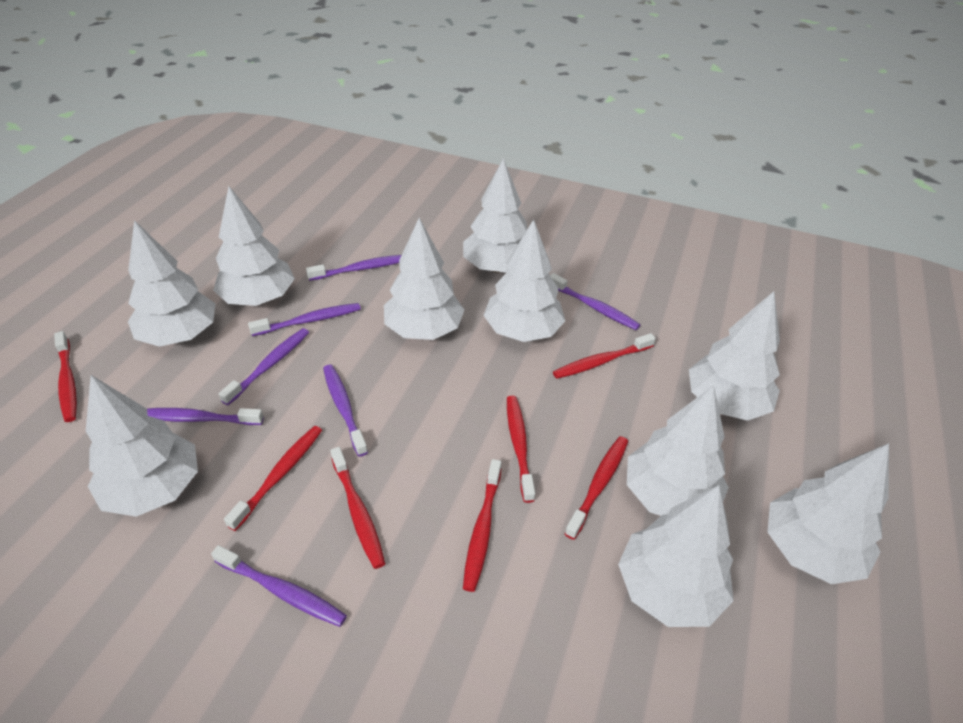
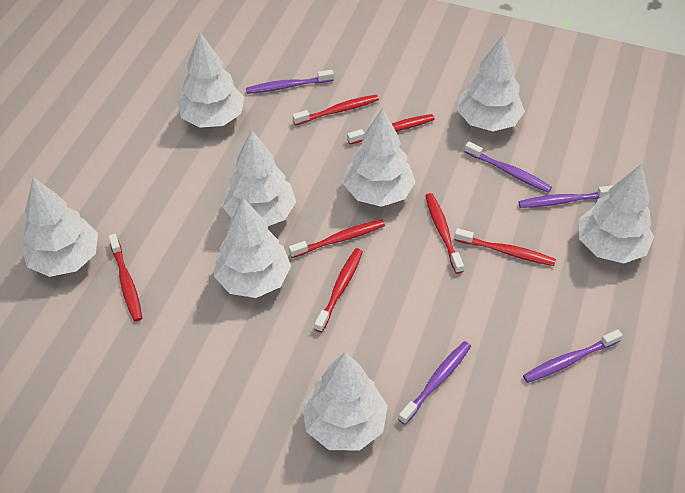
purple toothbrush: 7 -> 5
white tree: 10 -> 8

